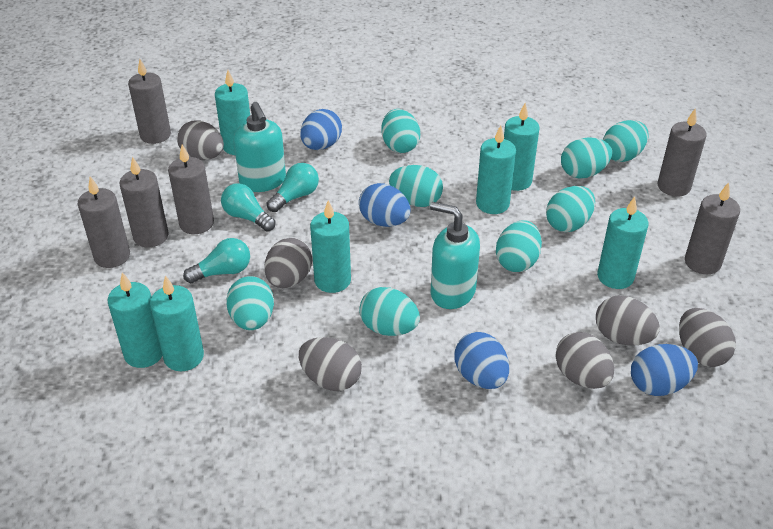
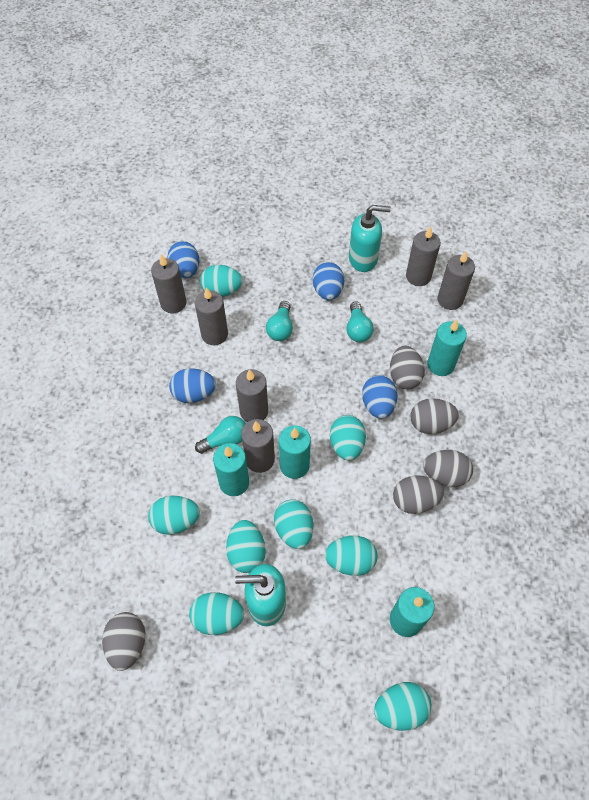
grey egg: 6 -> 5
turquoise candle: 7 -> 4

